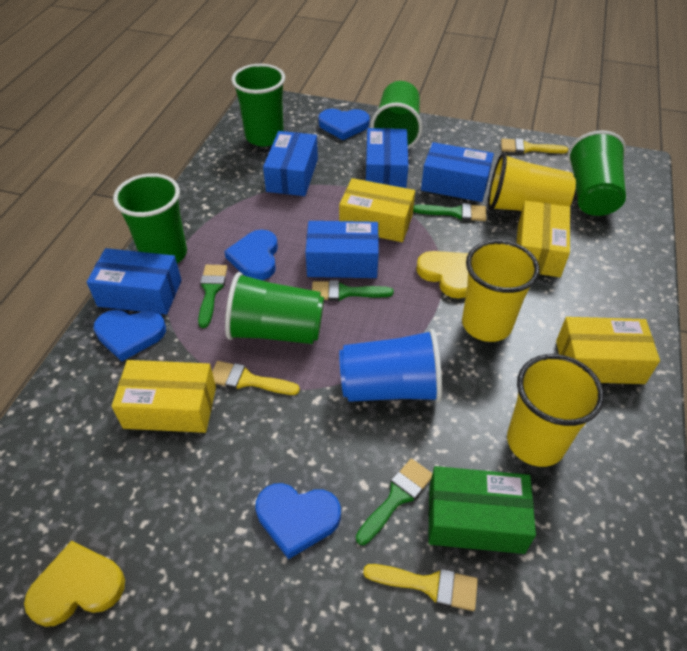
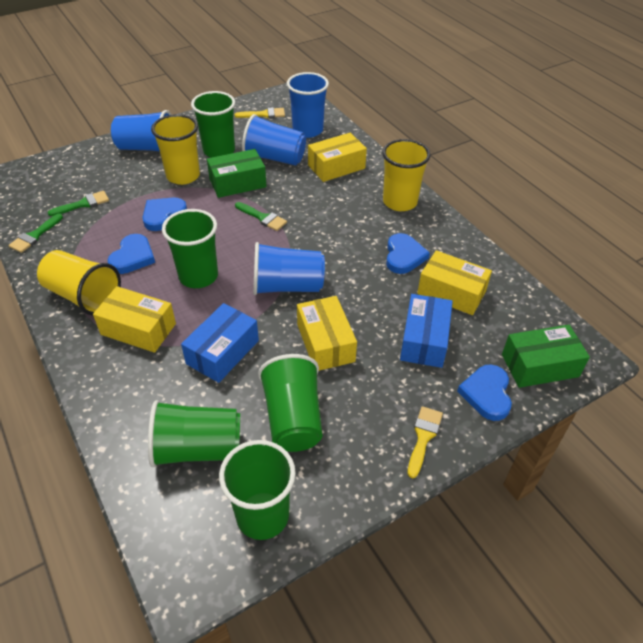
blue box: 5 -> 2
blue cup: 1 -> 4
green box: 1 -> 2
green brush: 4 -> 3
yellow brush: 3 -> 2
yellow heart: 2 -> 0

